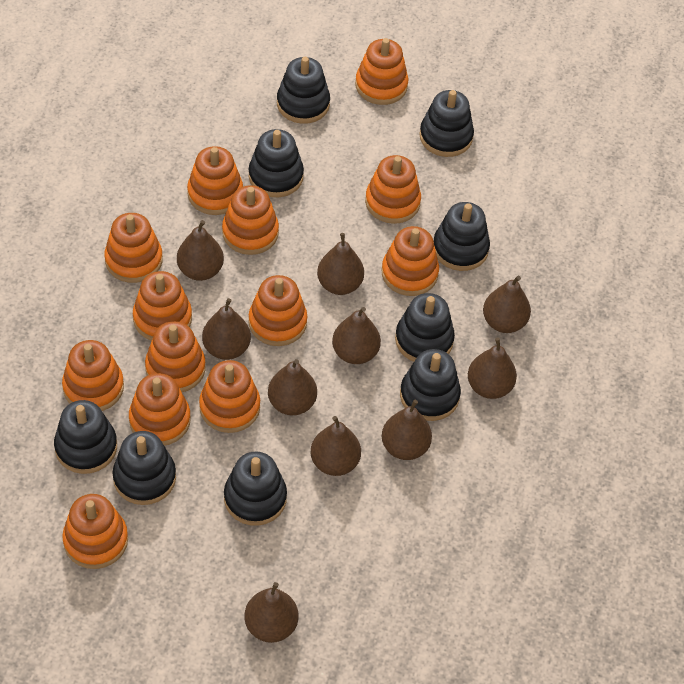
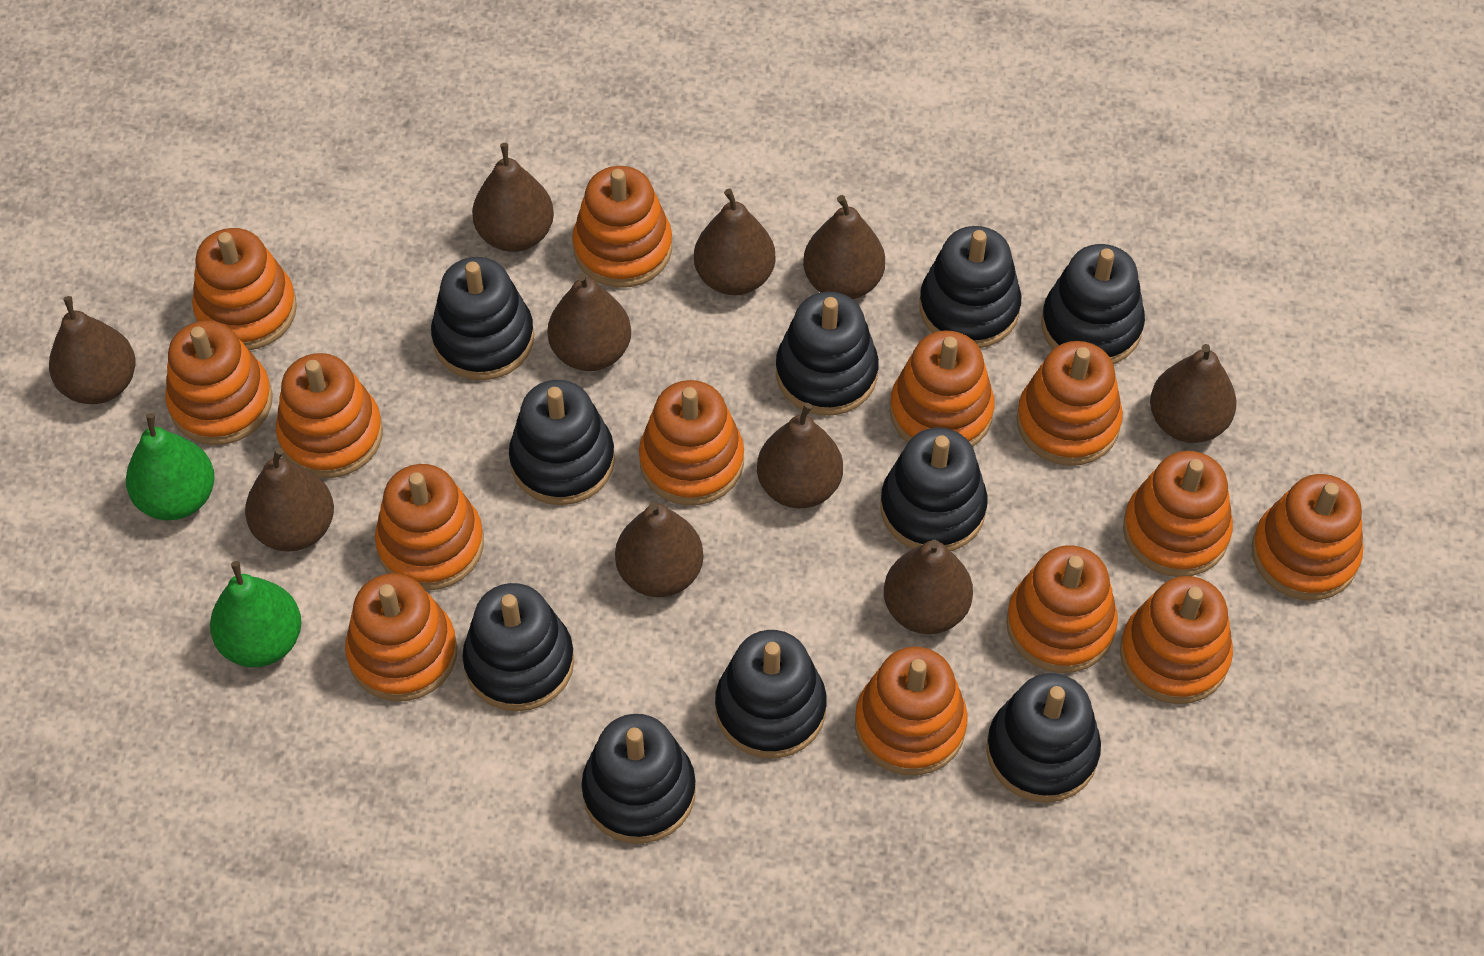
black stacking toy: 9 -> 10
green pear: 0 -> 2
orange stacking toy: 13 -> 14

